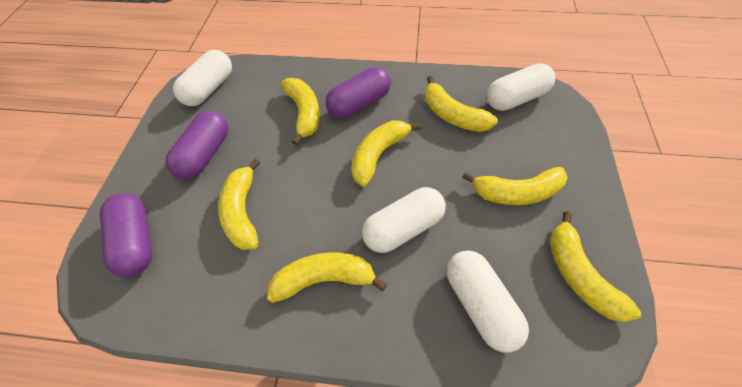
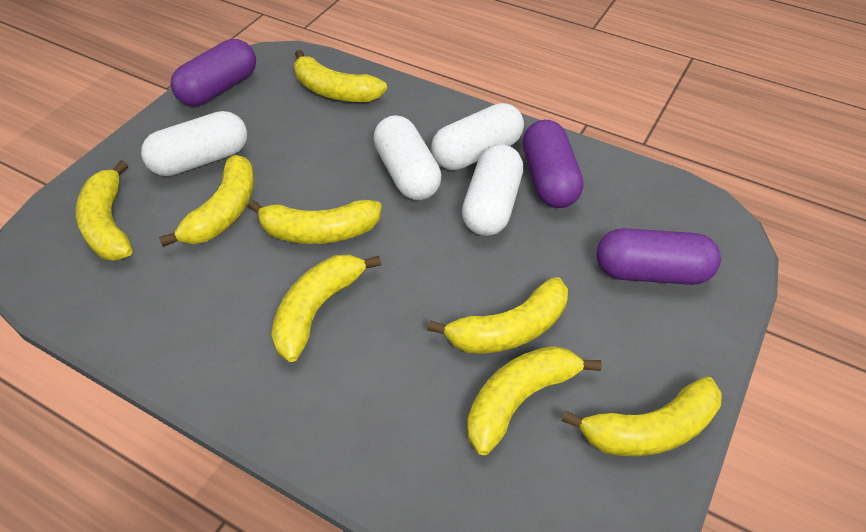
yellow banana: 7 -> 8

